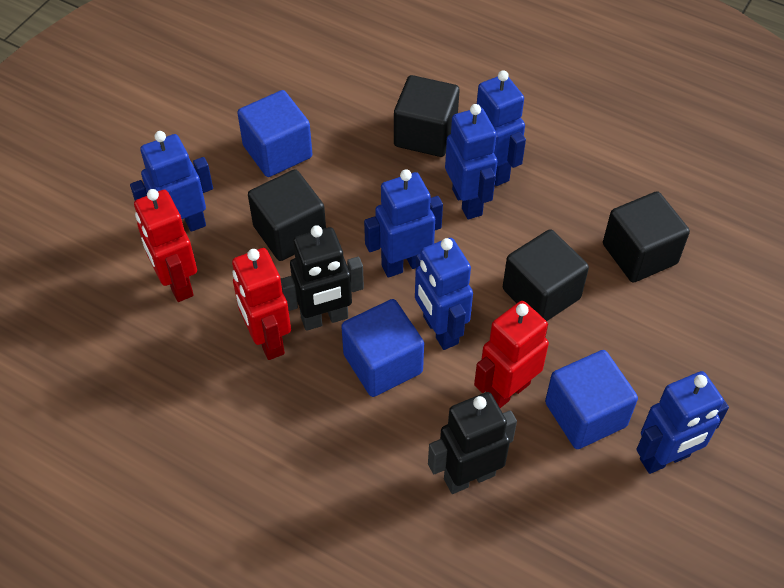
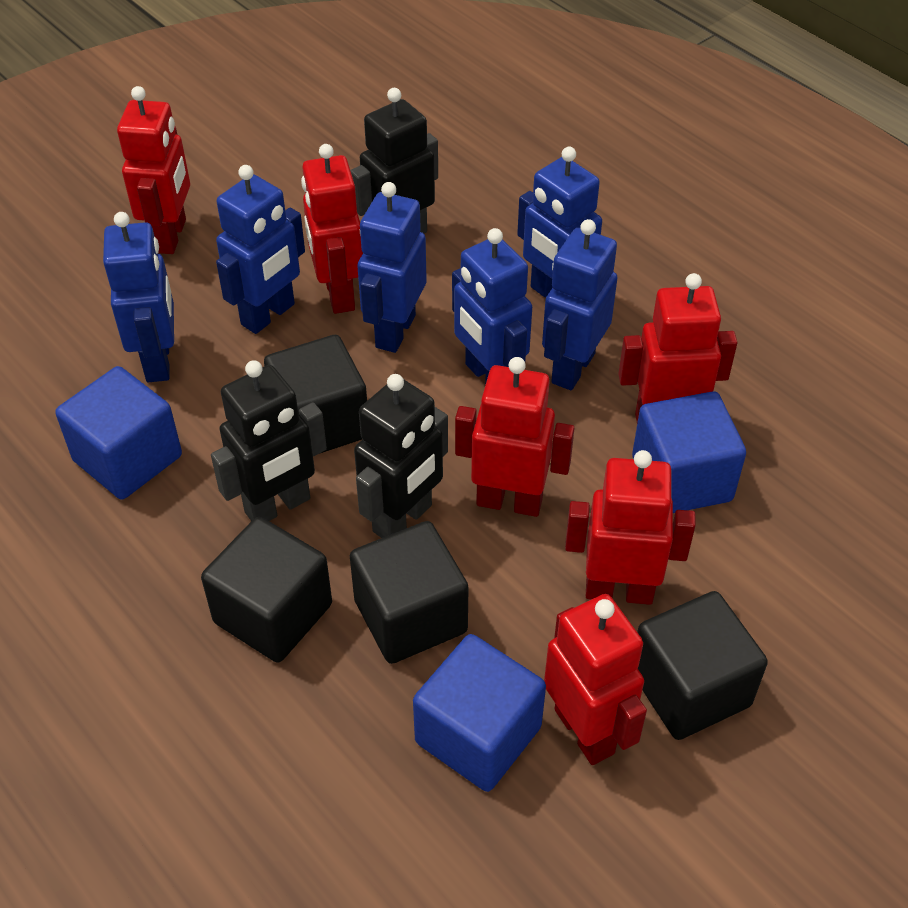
black robot: 2 -> 3
red robot: 3 -> 6

